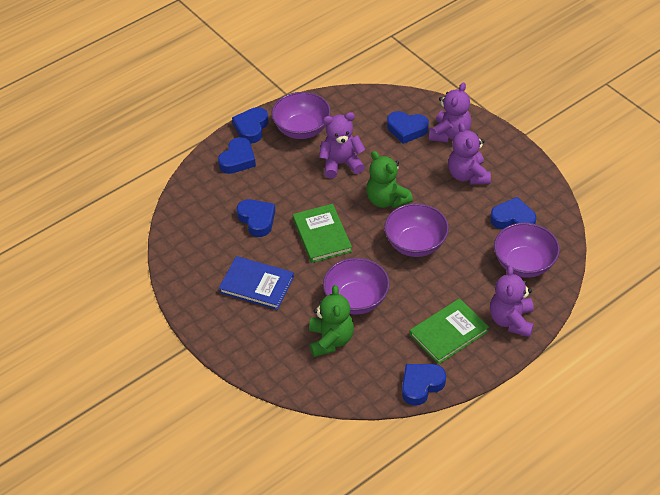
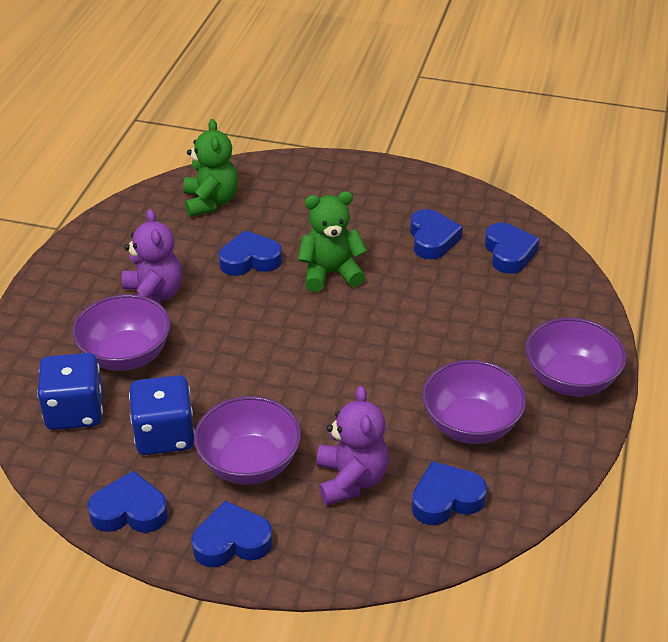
blue book: 1 -> 0
blue dice: 0 -> 2
green book: 2 -> 0
purple teddy bear: 4 -> 2

